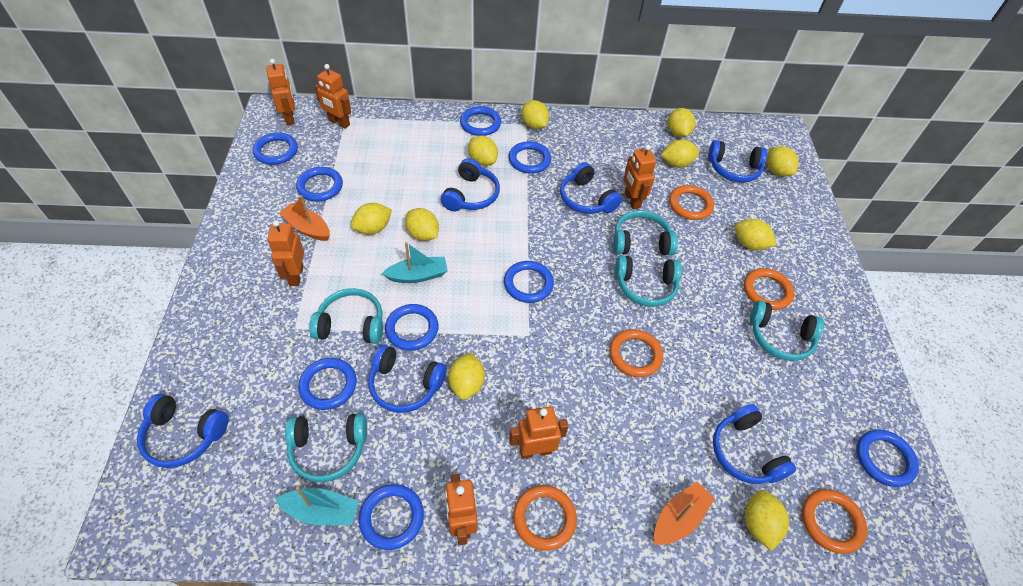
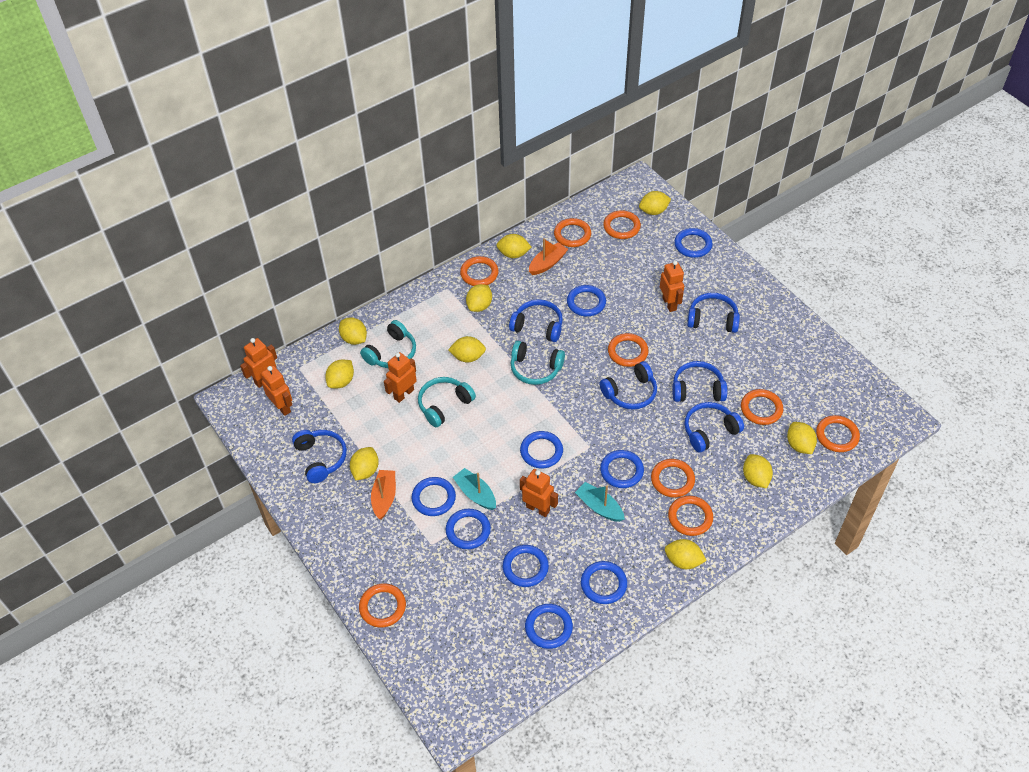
orange ring: 5 -> 9
orange robot: 6 -> 5
turquoise headphones: 5 -> 3

